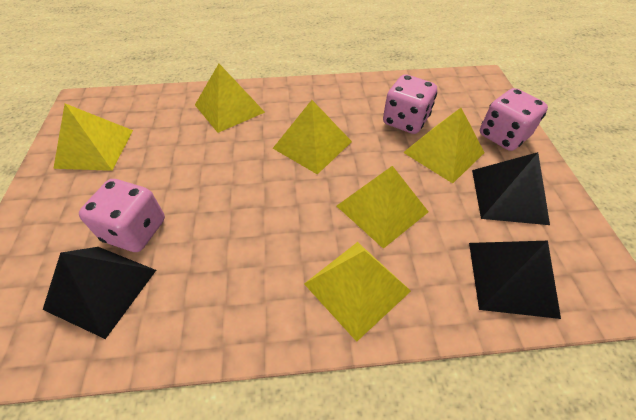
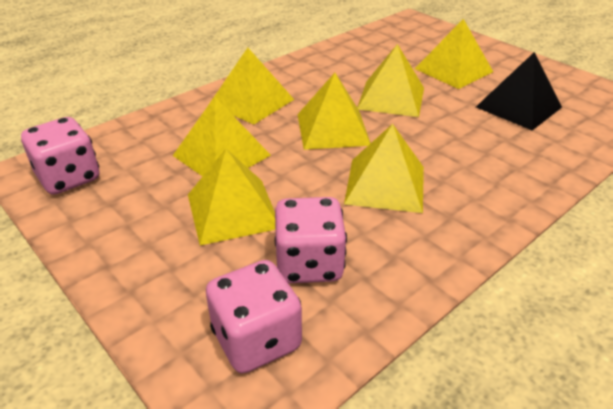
black pyramid: 3 -> 1
yellow pyramid: 6 -> 7

